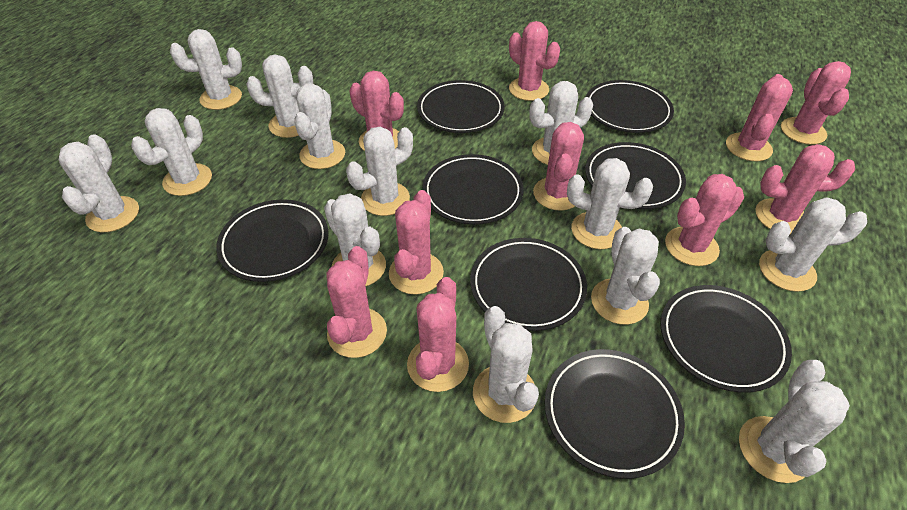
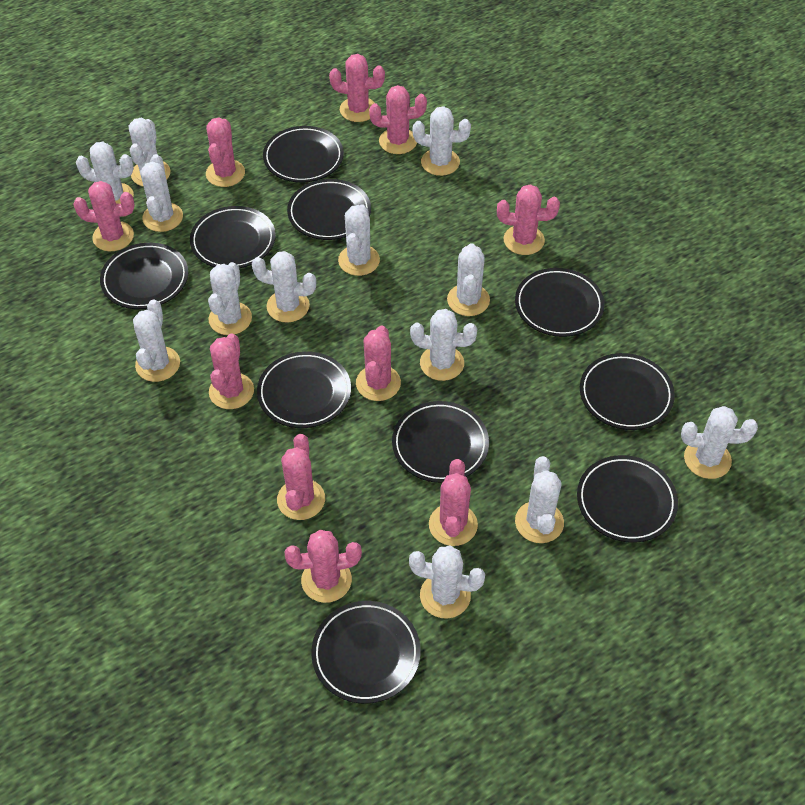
black plate: 8 -> 10

